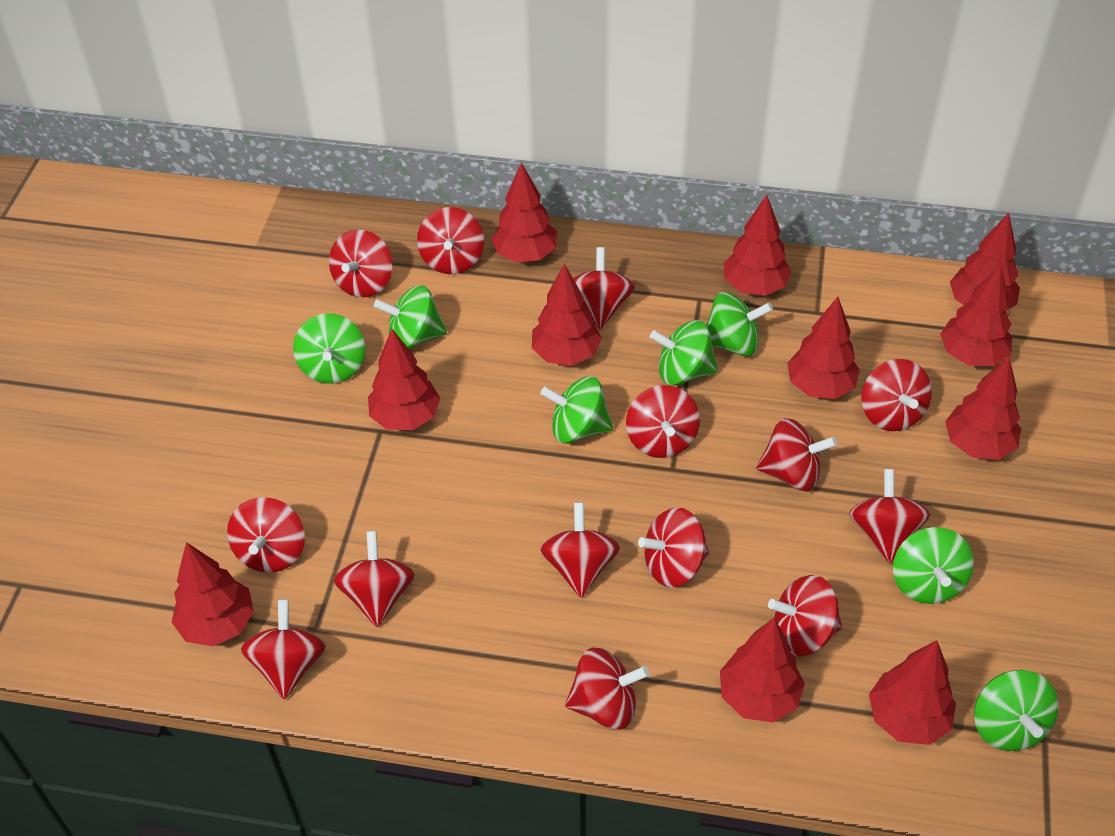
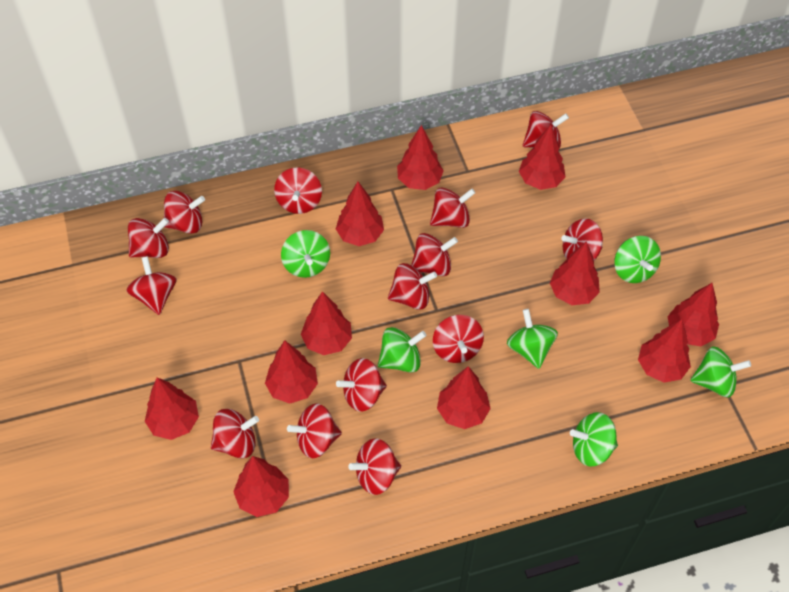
green spinning top: 7 -> 6

